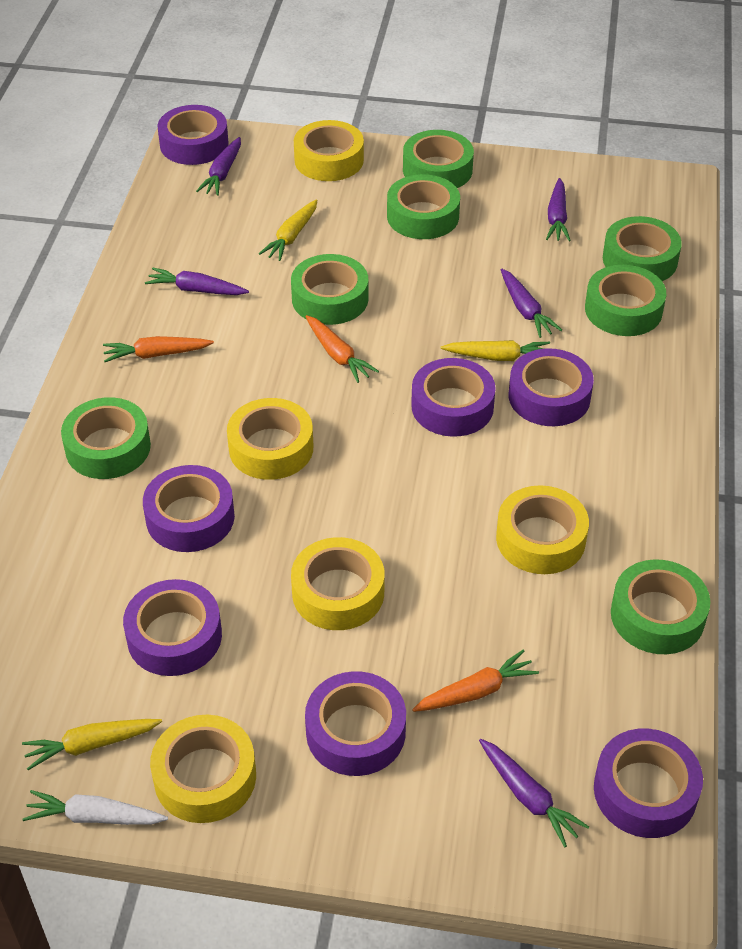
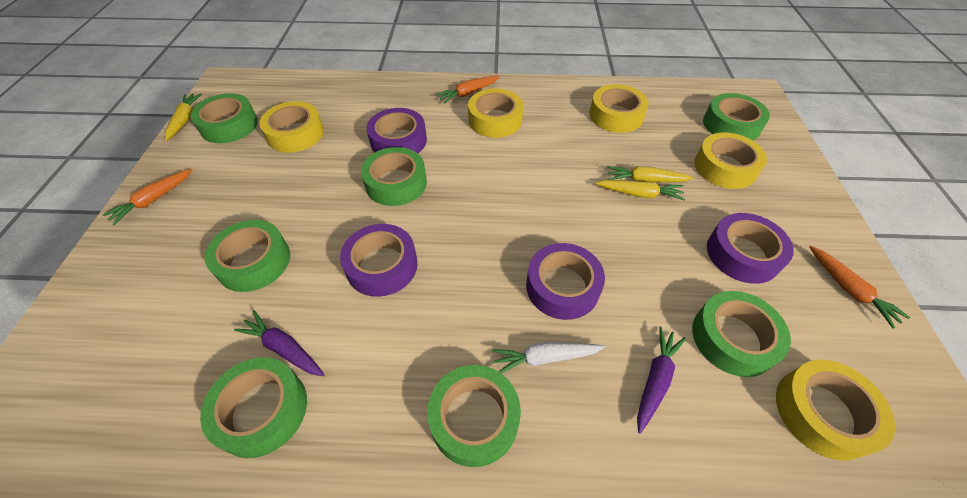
purple carrot: 5 -> 2
purple tape: 7 -> 4

